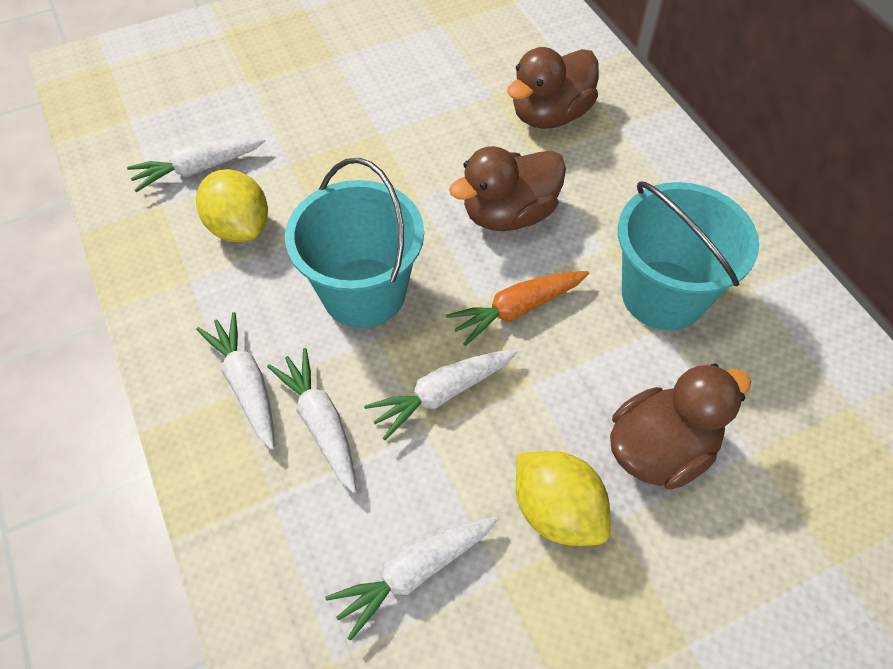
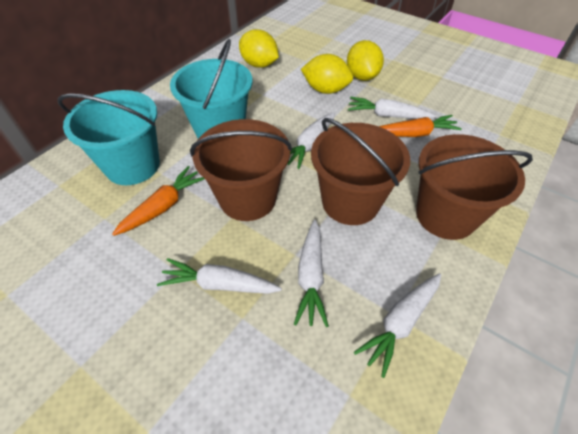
brown bucket: 0 -> 3
brown duck: 3 -> 0
orange carrot: 1 -> 2
yellow lemon: 2 -> 3

